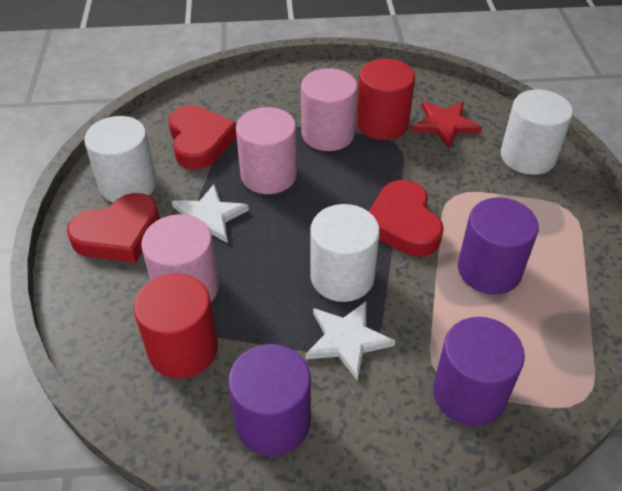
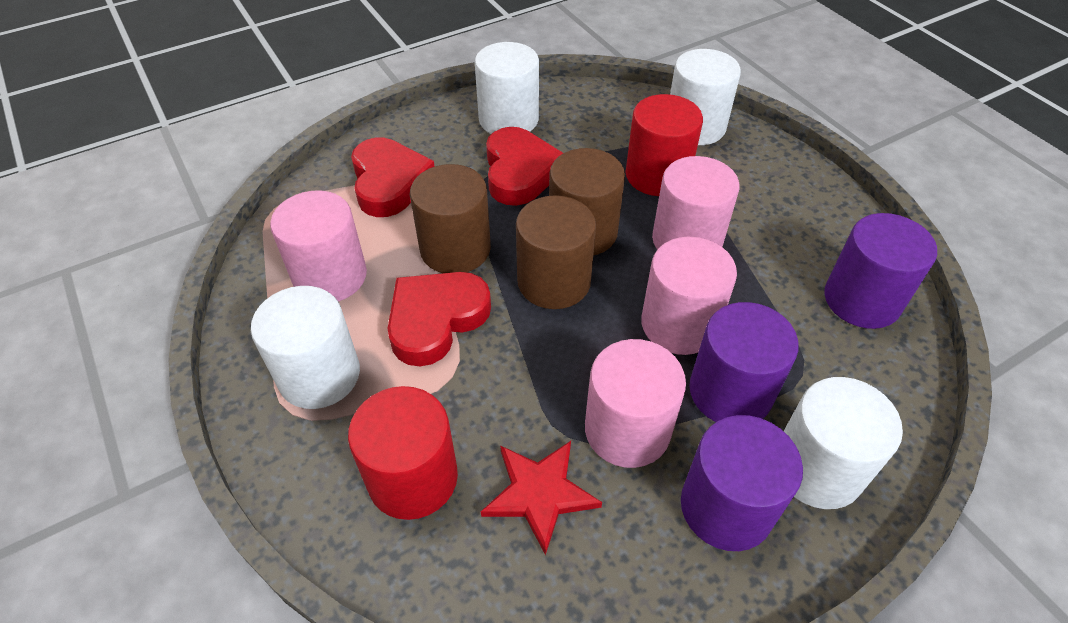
brown cylinder: 0 -> 3
pink cylinder: 3 -> 4
white cylinder: 3 -> 4
white star: 2 -> 0

